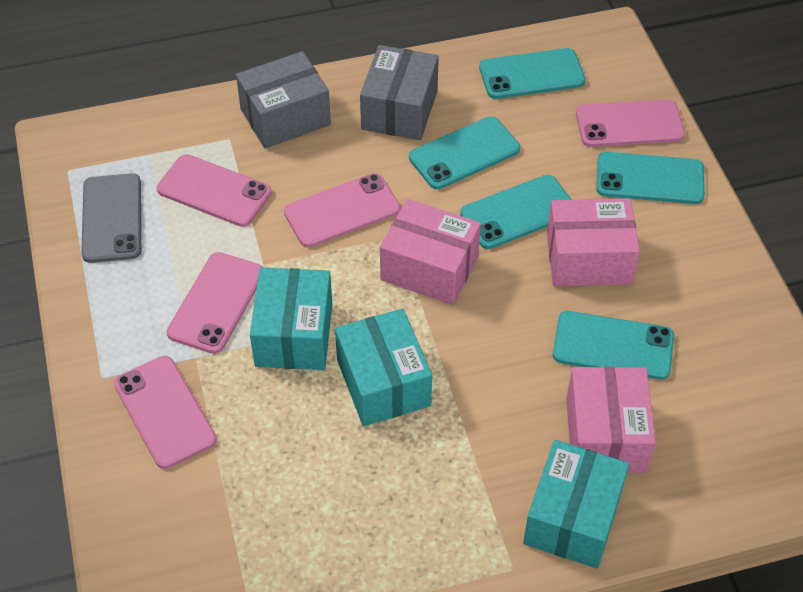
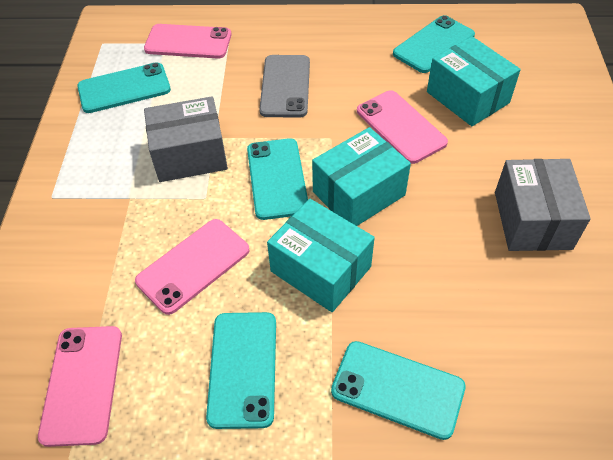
pink box: 3 -> 0
pink phone: 5 -> 4

